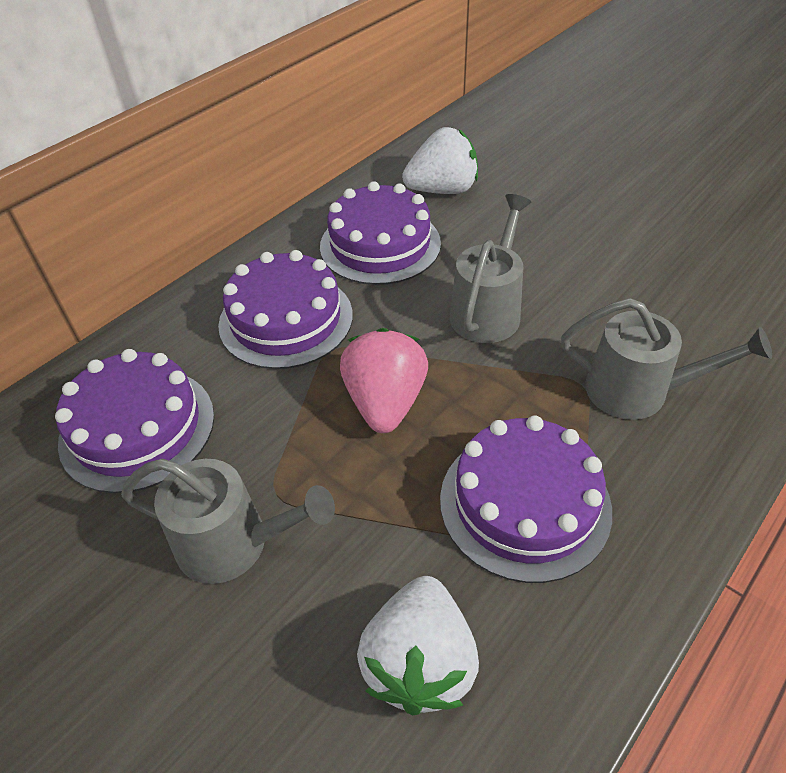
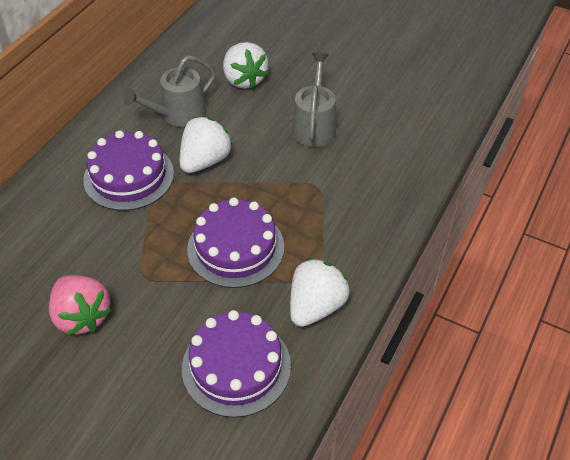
grey watering can: 3 -> 2
purple cake: 4 -> 3
white strawberry: 2 -> 3

